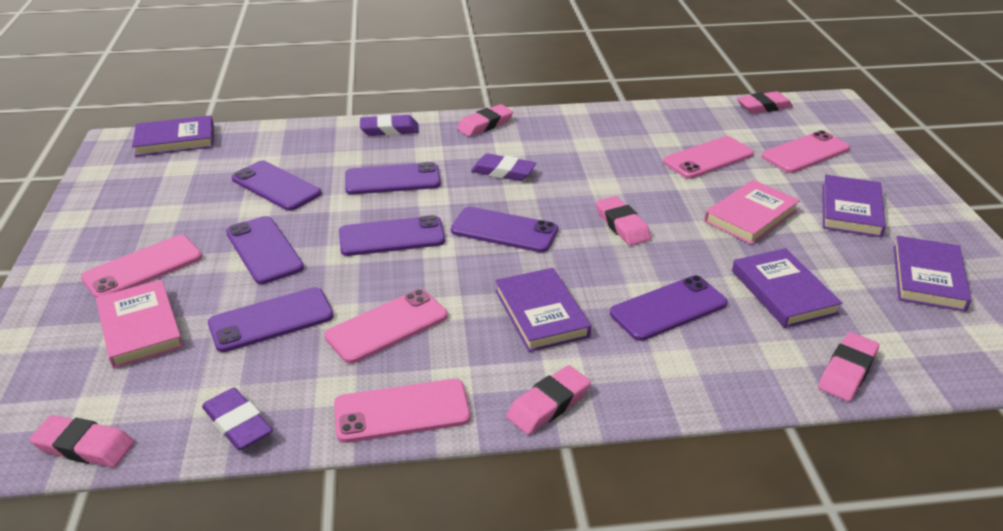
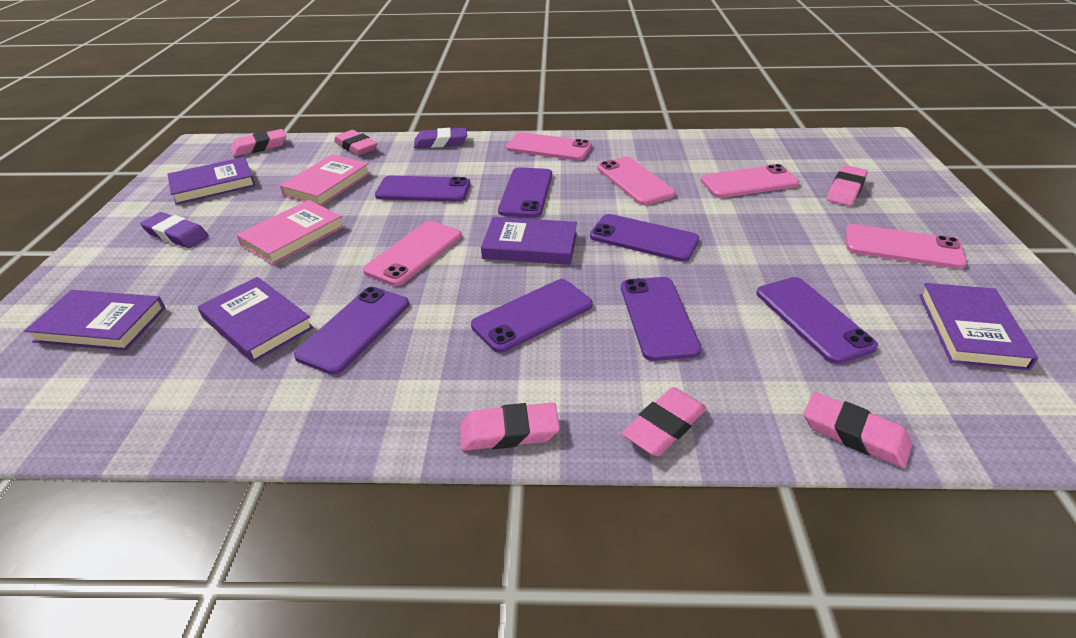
purple eraser: 3 -> 2

